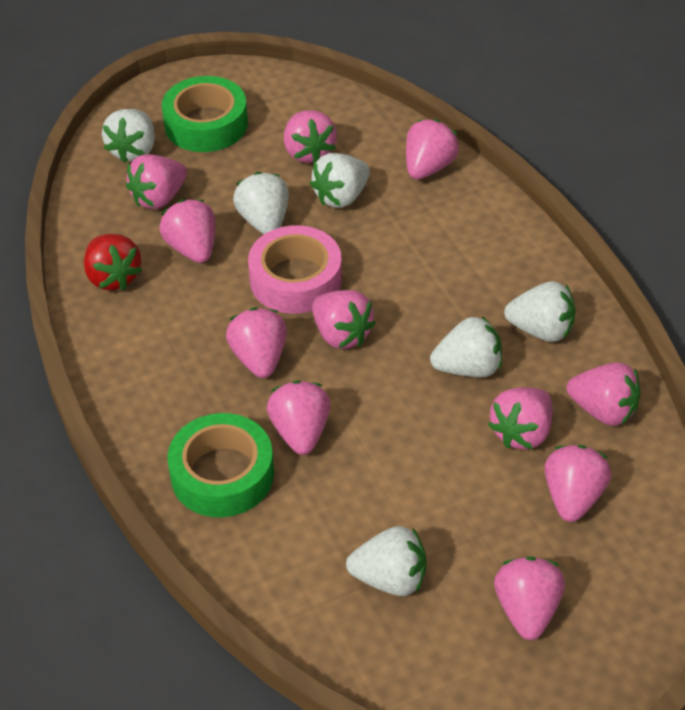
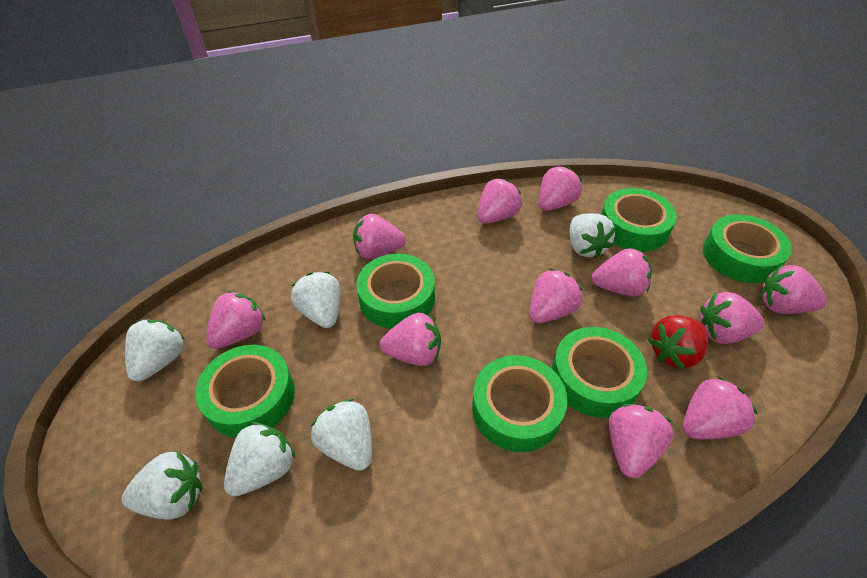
green tape: 2 -> 6
pink tape: 1 -> 0

